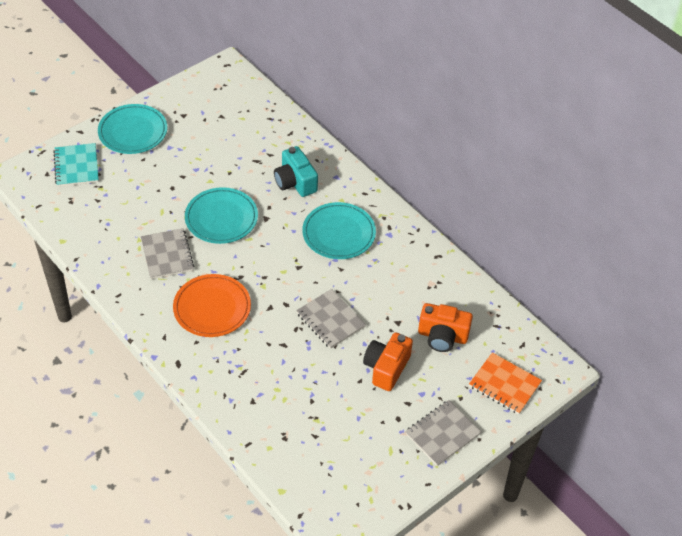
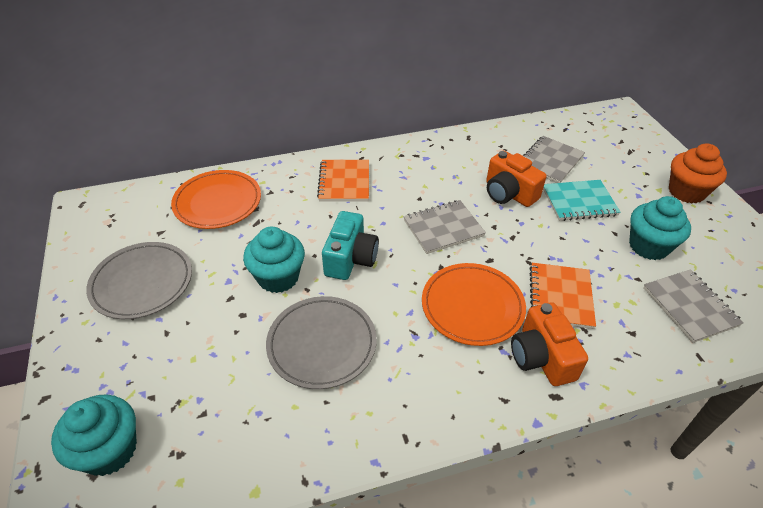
grey plate: 0 -> 2
orange cupcake: 0 -> 1
orange notebook: 1 -> 2
orange plate: 1 -> 2
turquoise cupcake: 0 -> 3
turquoise plate: 3 -> 0

